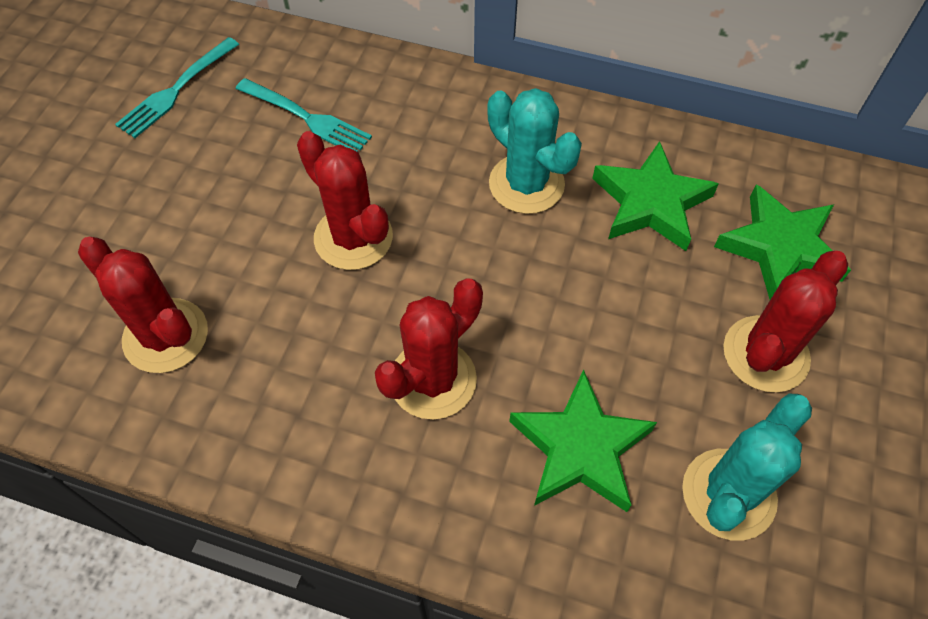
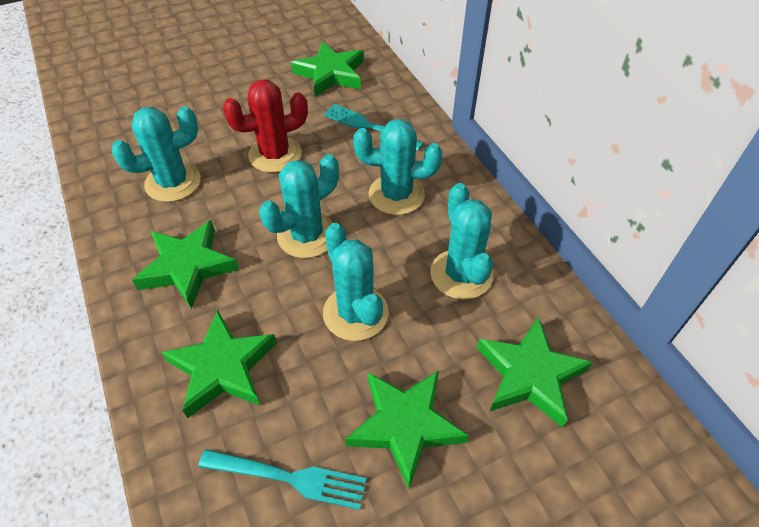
green star: 3 -> 5
red cactus: 4 -> 1
turquoise cactus: 2 -> 5

